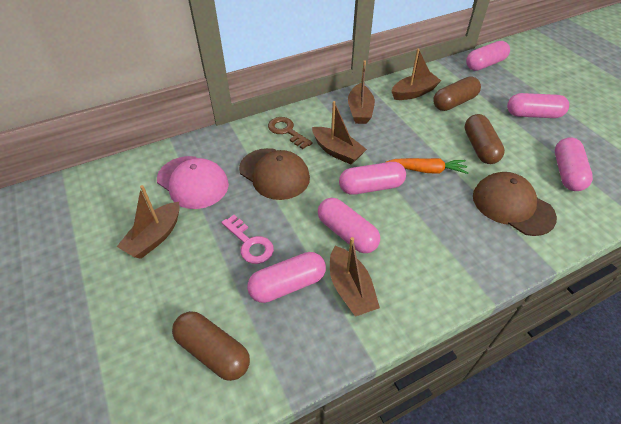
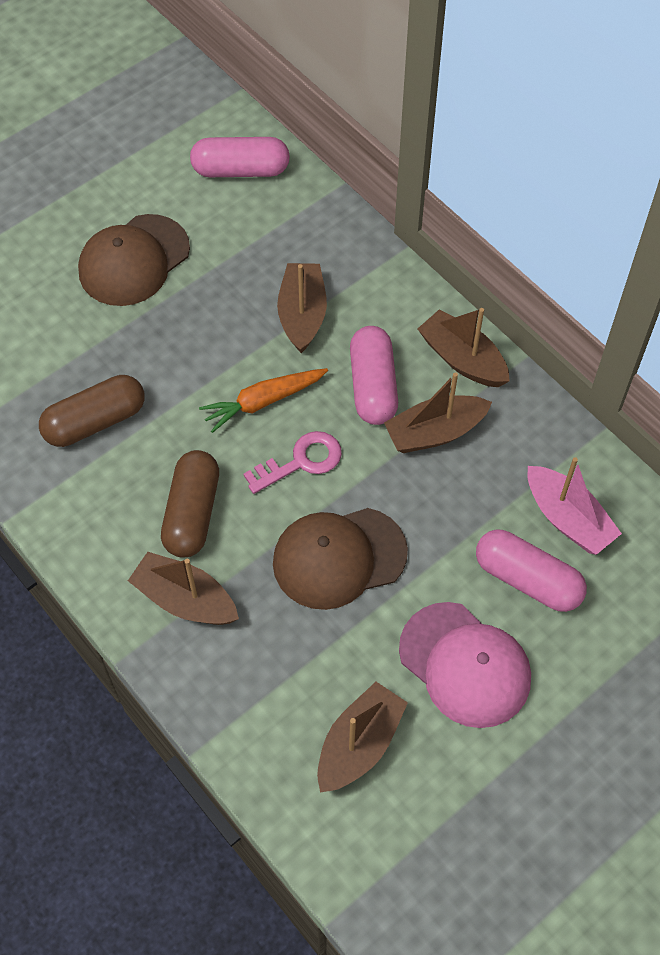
brown capsule: 3 -> 2
brown key: 1 -> 0
pink boat: 0 -> 1
pink capsule: 6 -> 3

